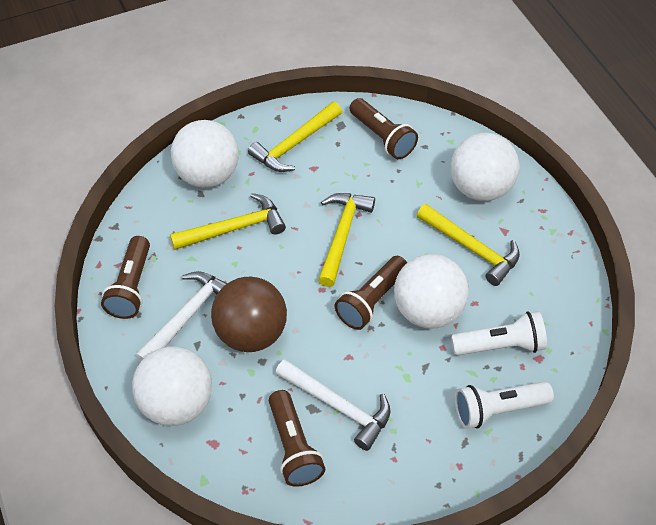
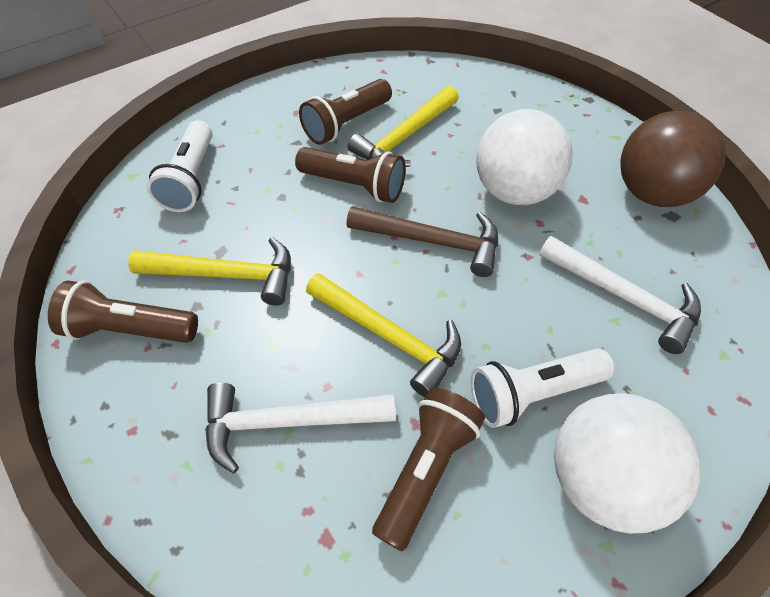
brown hammer: 0 -> 1
white ball: 4 -> 2
yellow hammer: 4 -> 3

